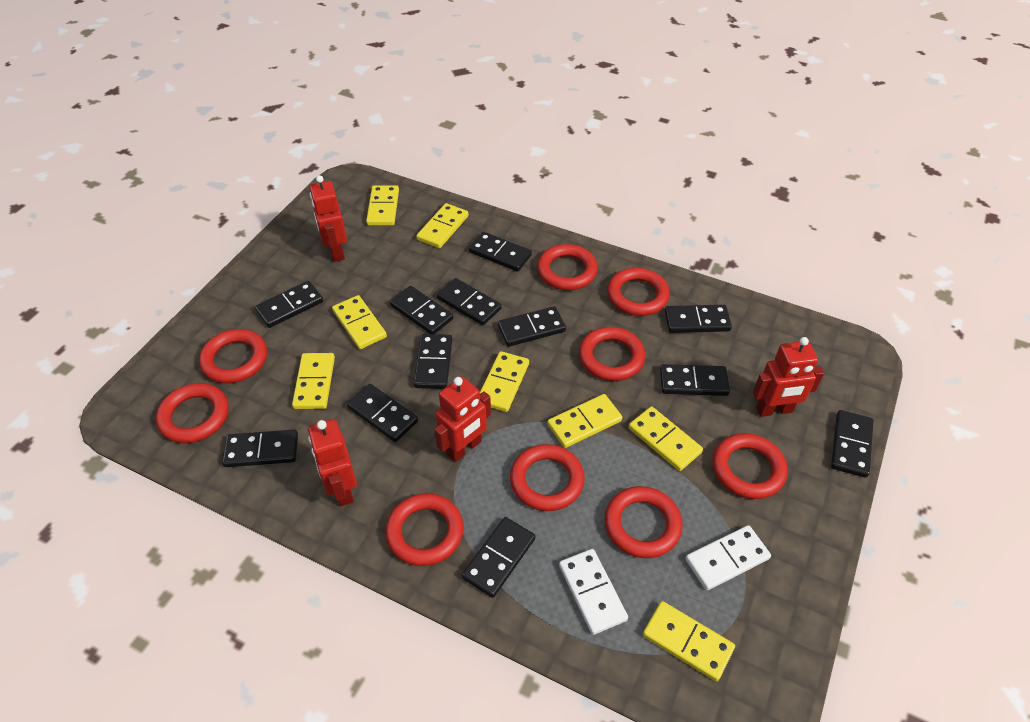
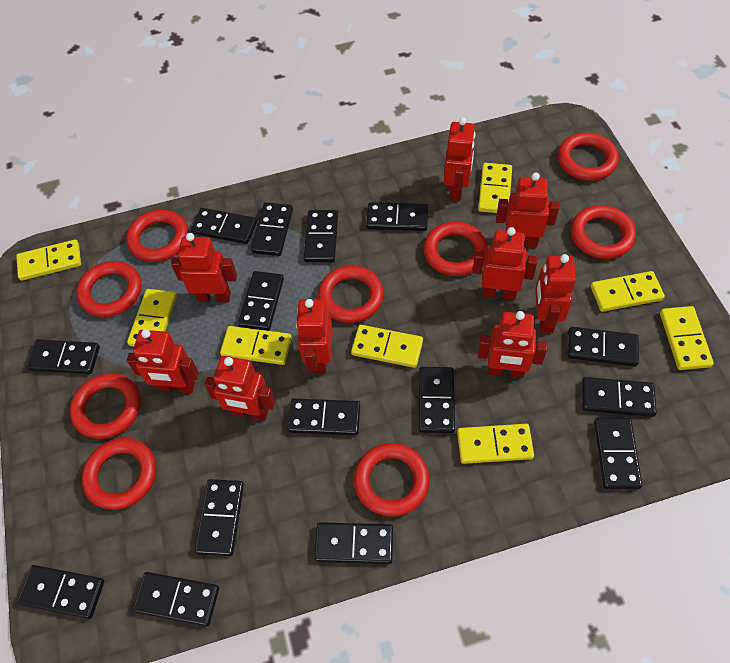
black domino: 12 -> 15
red robot: 4 -> 9
white domino: 2 -> 0

